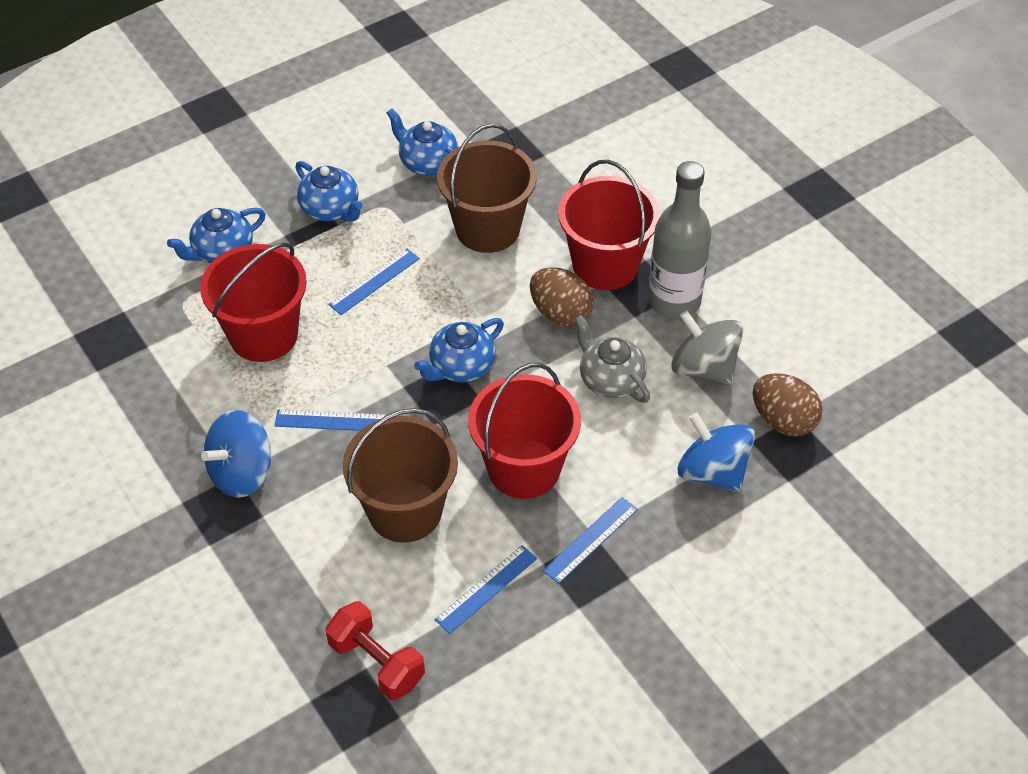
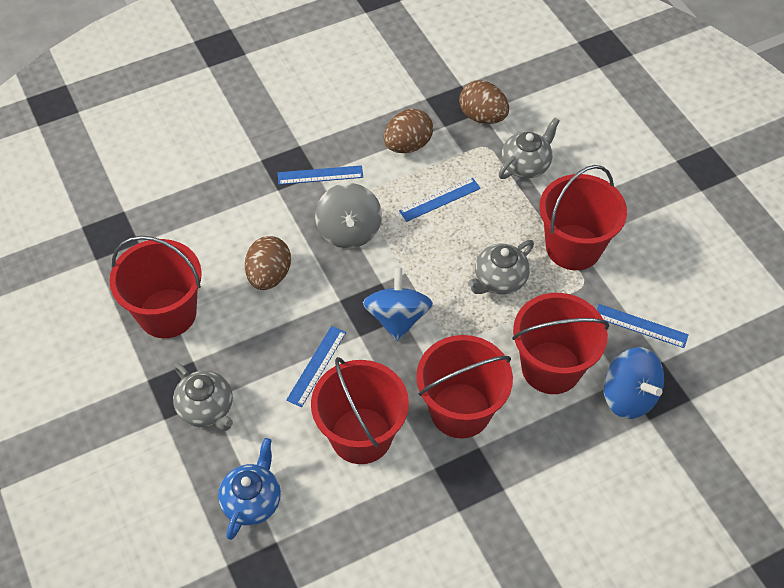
blue teapot: 4 -> 1
brown bucket: 2 -> 0
brown egg: 2 -> 3
grey bottle: 1 -> 0
grey teapot: 1 -> 3
red bucket: 3 -> 5
red dumbbell: 1 -> 0

